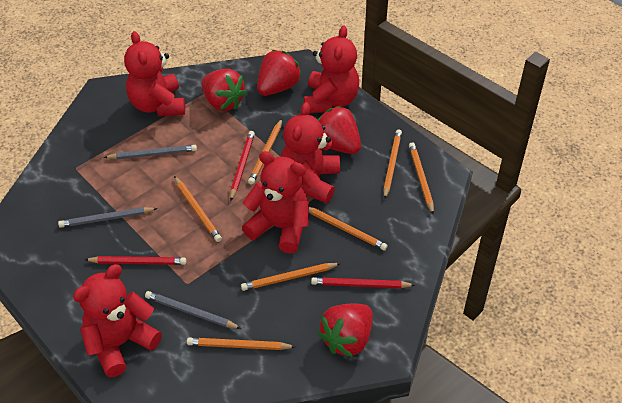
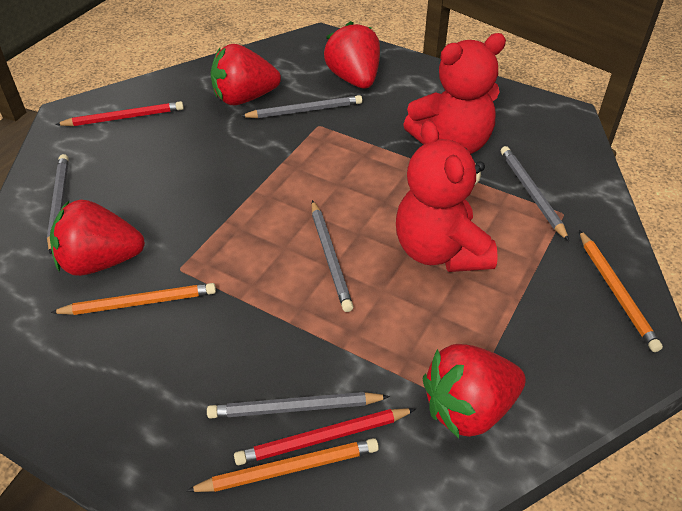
grey pencil: 3 -> 5
orange pencil: 7 -> 3
red pencil: 3 -> 2
red teddy bear: 5 -> 2

